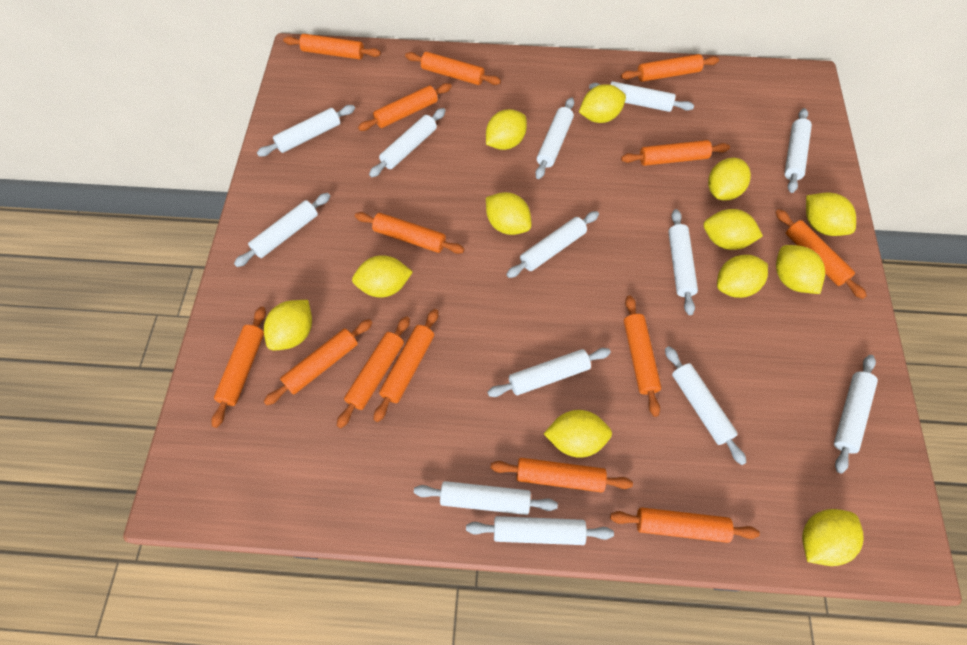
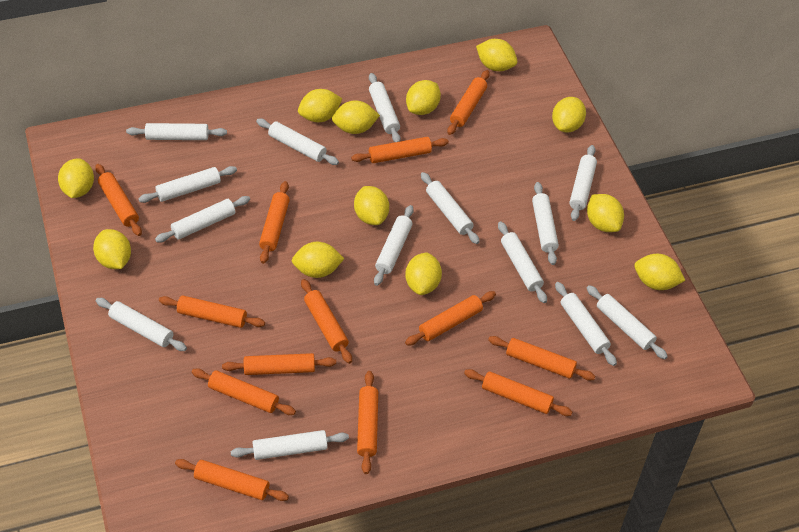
orange rolling pin: 14 -> 13
white rolling pin: 13 -> 14

